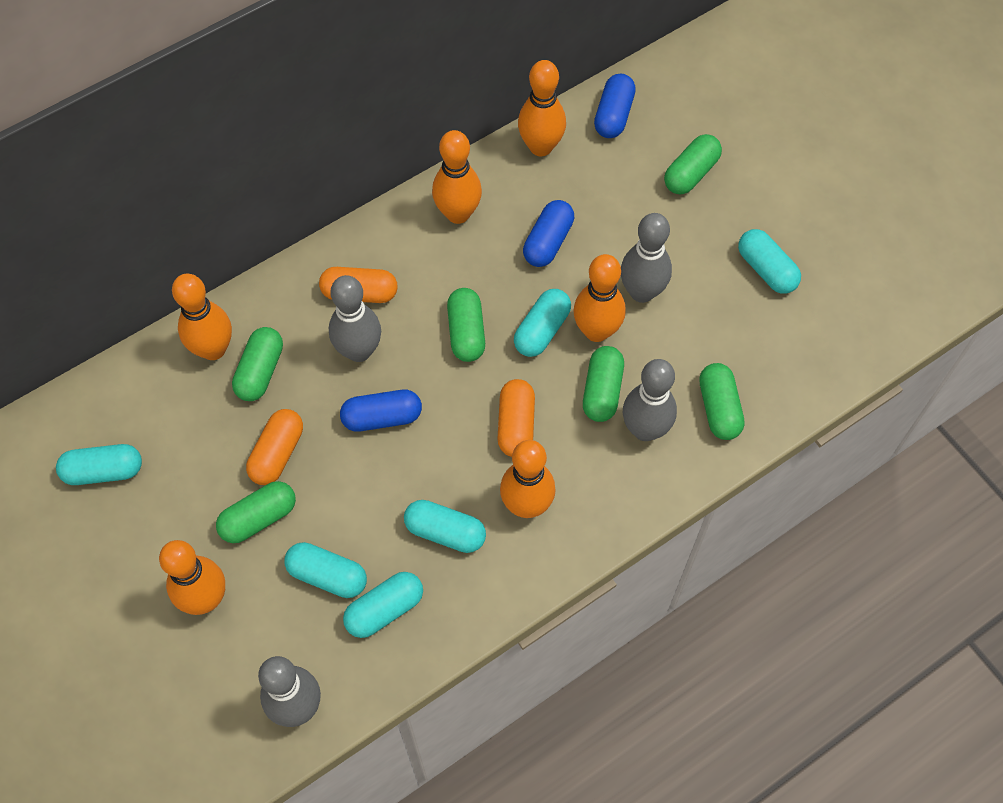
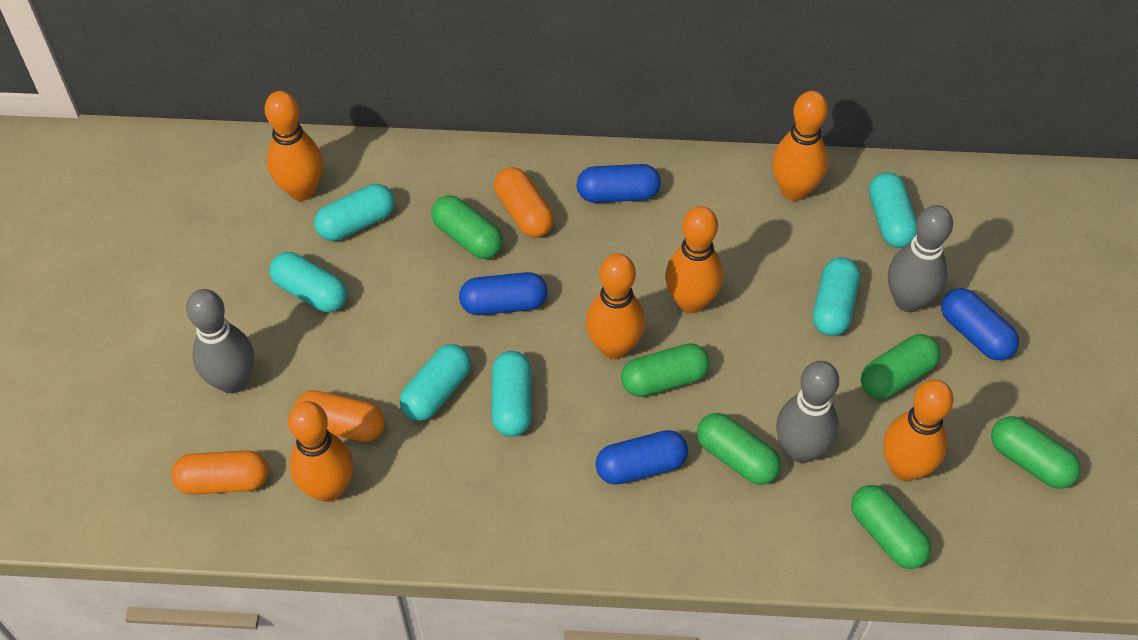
blue capsule: 3 -> 4
grey bowling pin: 4 -> 3

